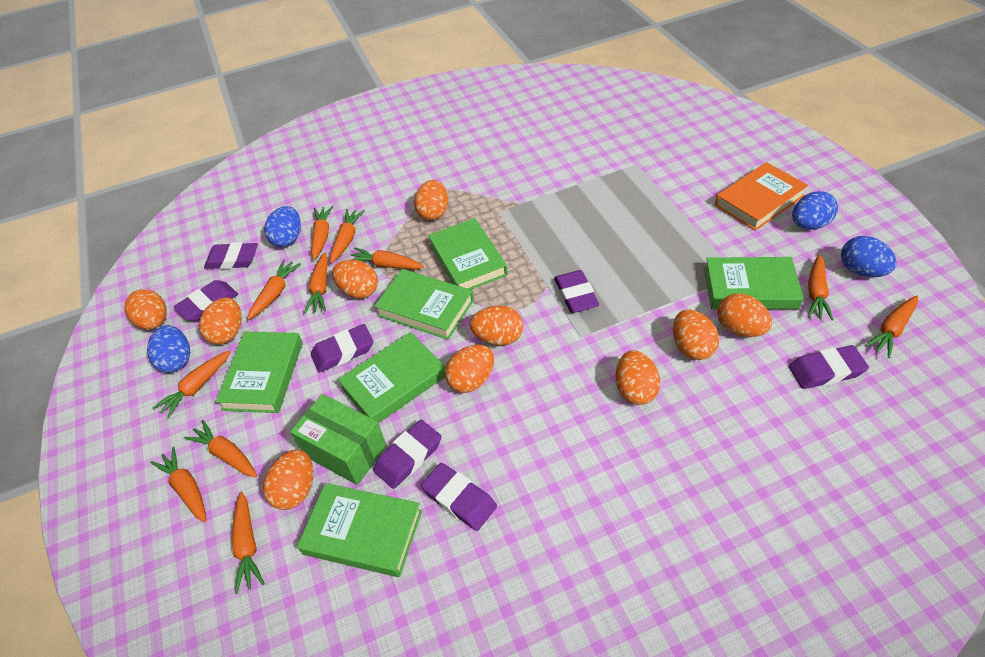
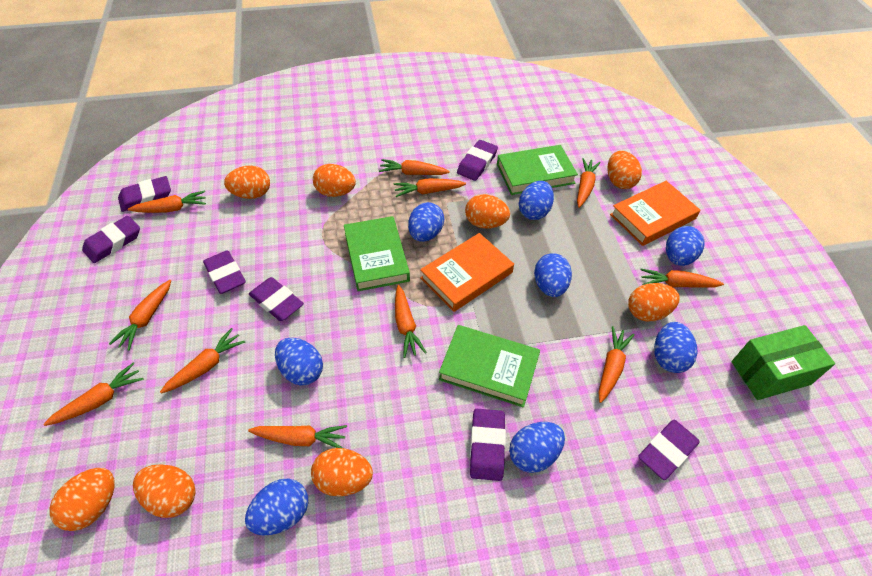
blue egg: 4 -> 8
green book: 6 -> 3
orange book: 1 -> 2
orange egg: 10 -> 8

